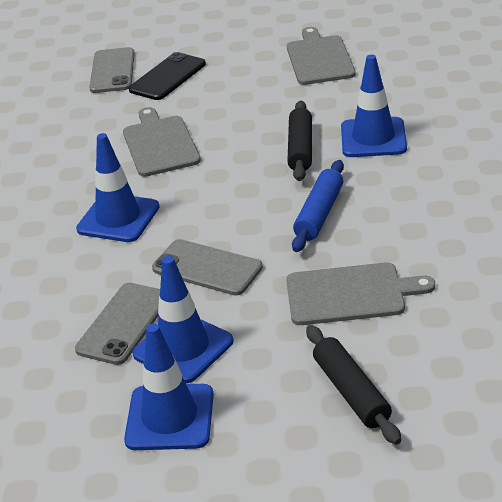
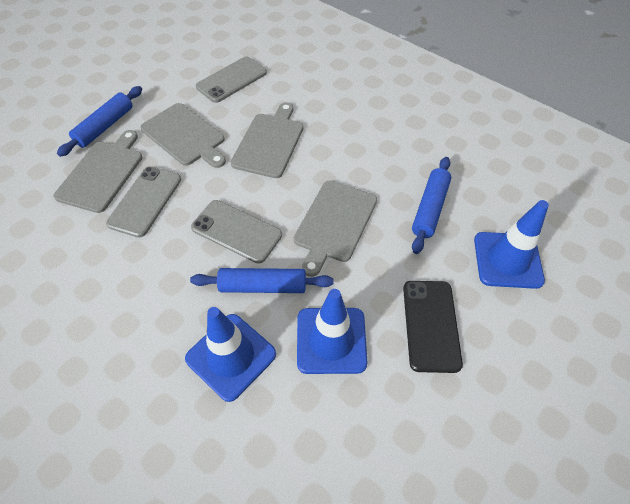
black rolling pin: 2 -> 0
blue rolling pin: 1 -> 3
blue traffic cone: 4 -> 3
grey cutting board: 3 -> 4

